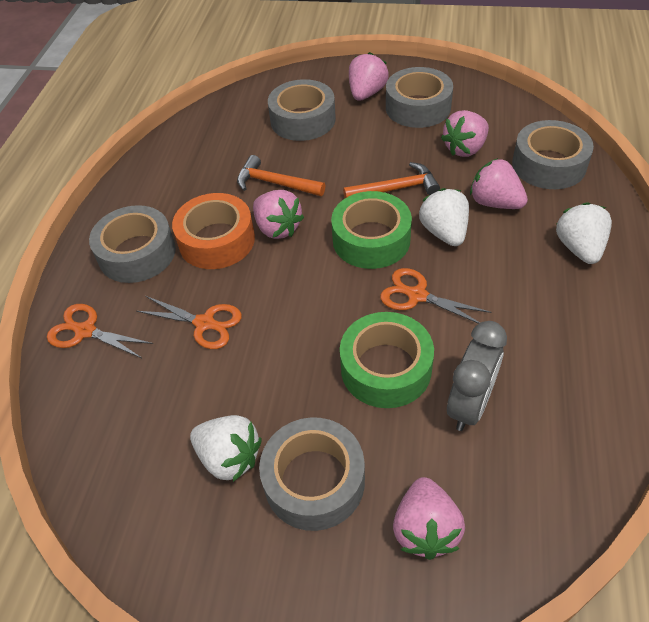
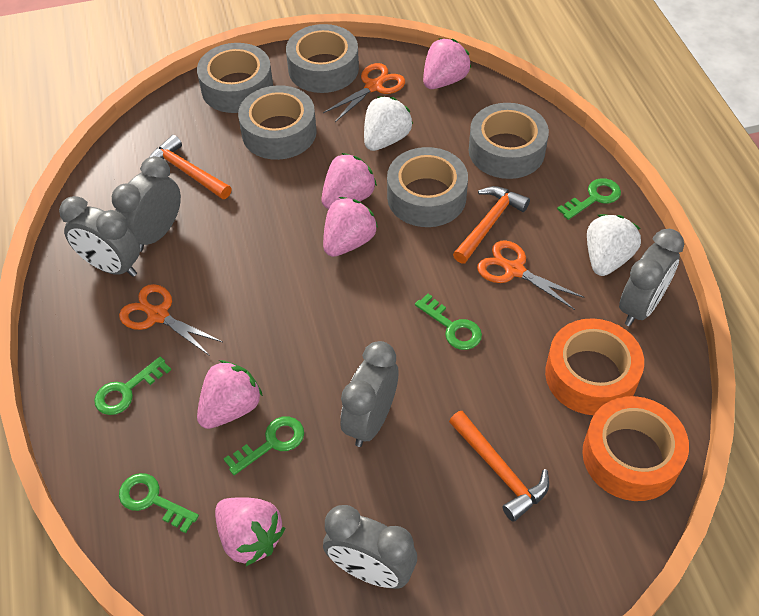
green key: 0 -> 5
green tape: 2 -> 0
grey clock: 1 -> 5
orange hammer: 2 -> 3
orange tape: 1 -> 2
white strawberry: 3 -> 2

